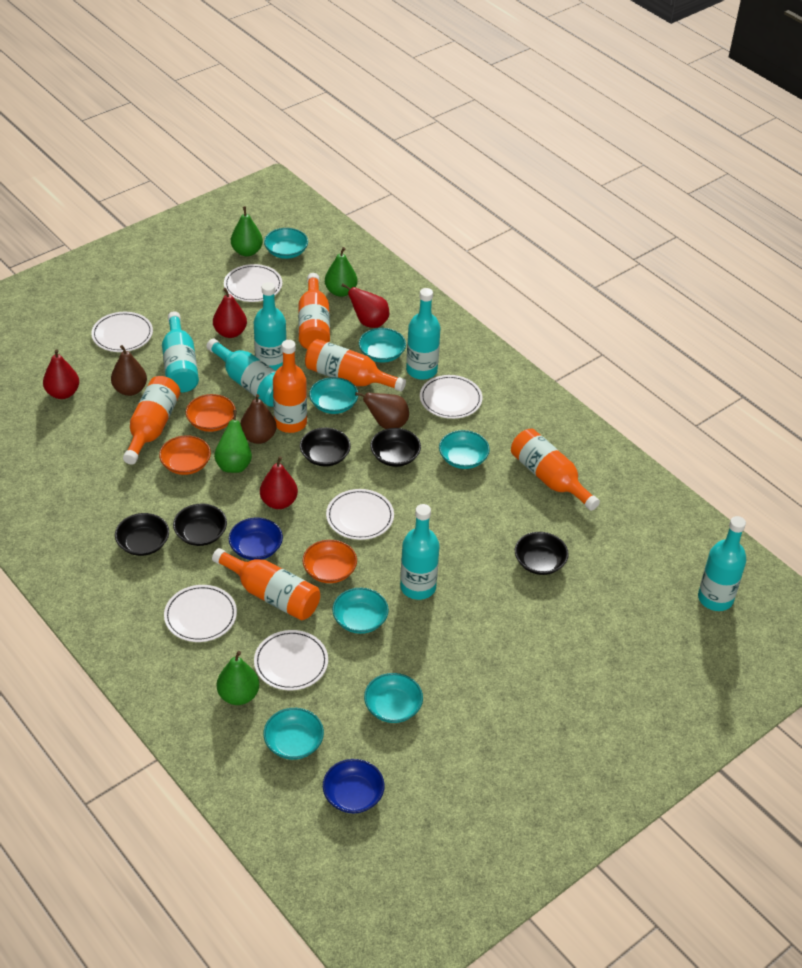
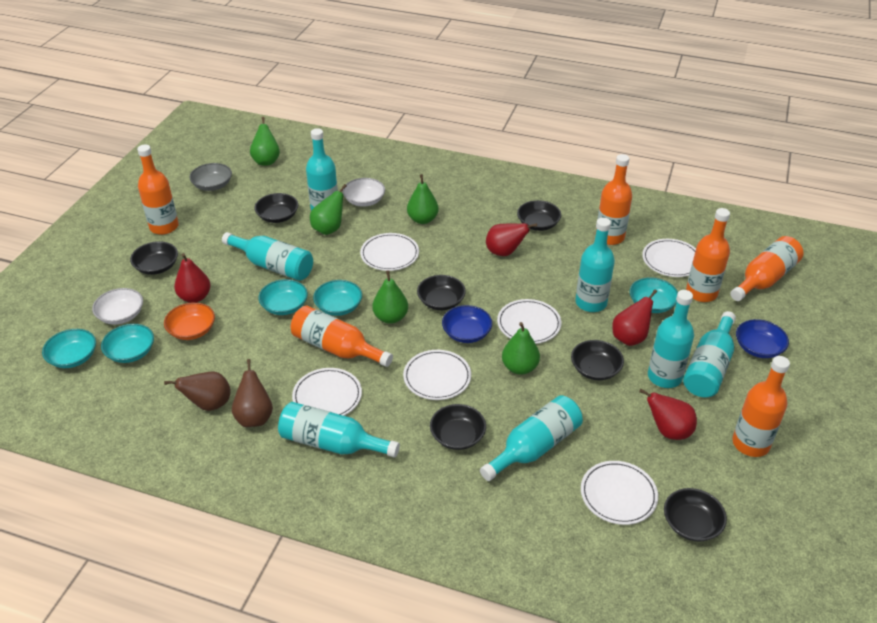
black bowl: 5 -> 7
brown pear: 3 -> 2
green pear: 4 -> 5
grey bowl: 0 -> 1
orange bowl: 3 -> 1
turquoise bottle: 6 -> 7
turquoise bowl: 7 -> 5
white bowl: 0 -> 2

